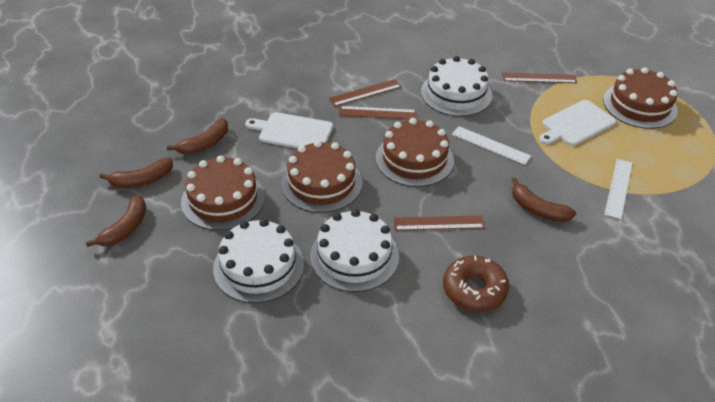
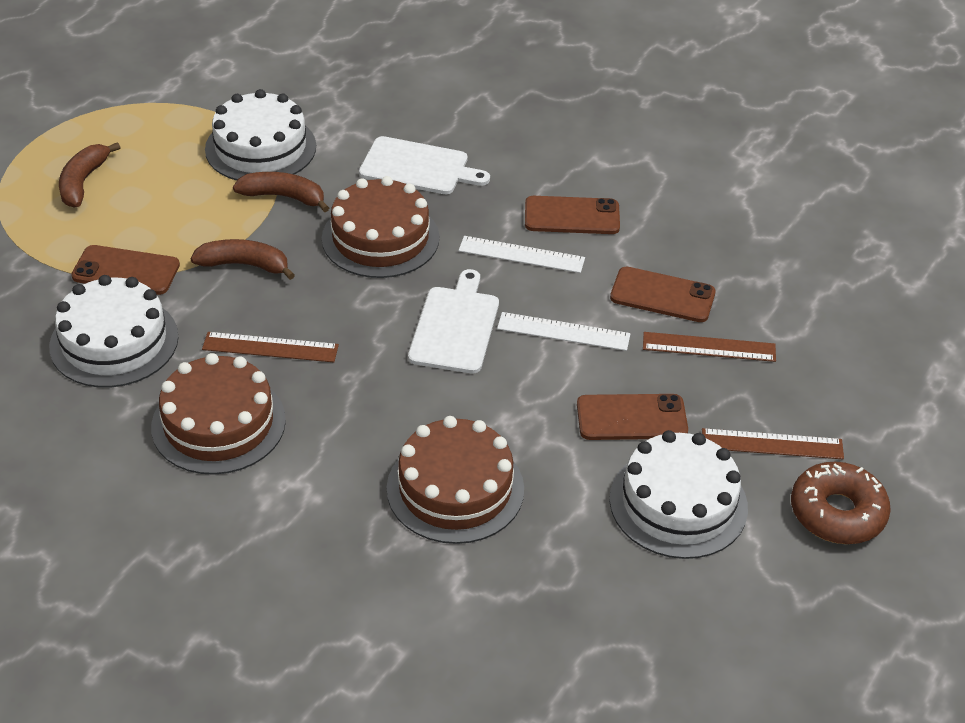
brown banana: 4 -> 3
brown cake: 4 -> 3
brown phone: 0 -> 4
brown ruler: 4 -> 3

